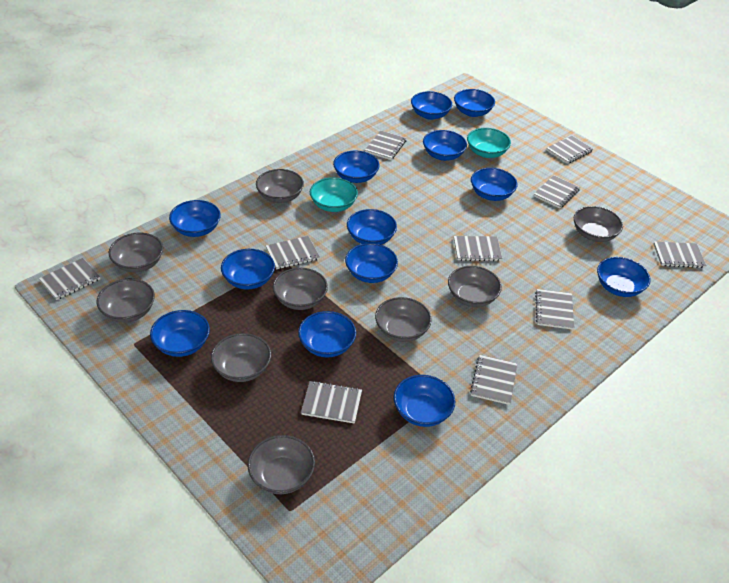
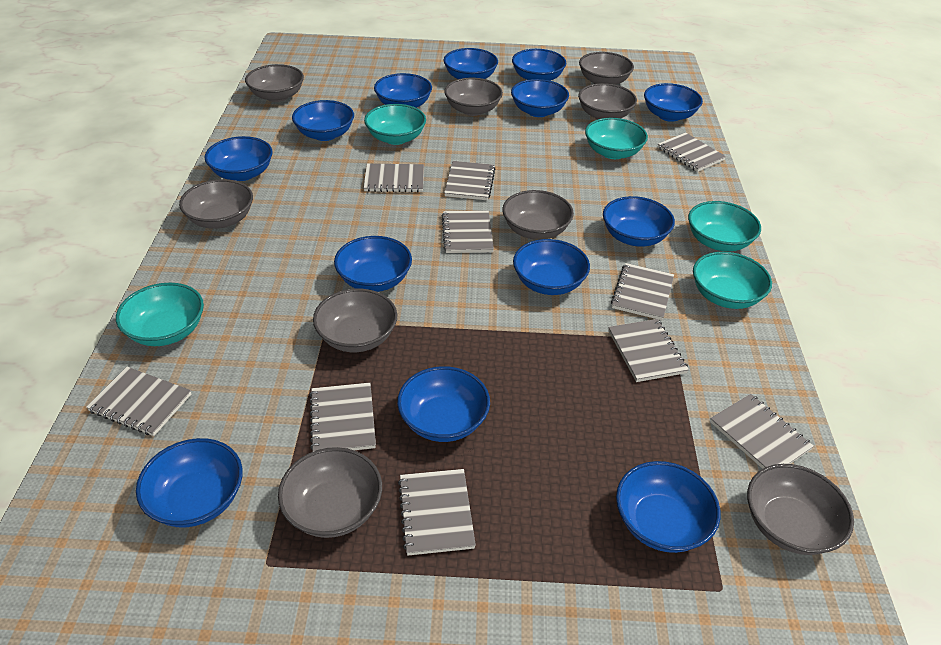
turquoise bowl: 2 -> 5

